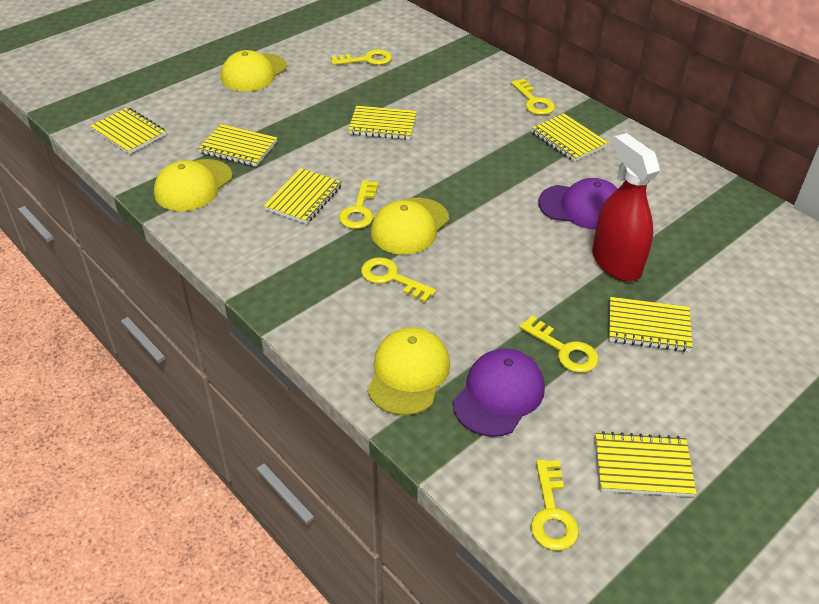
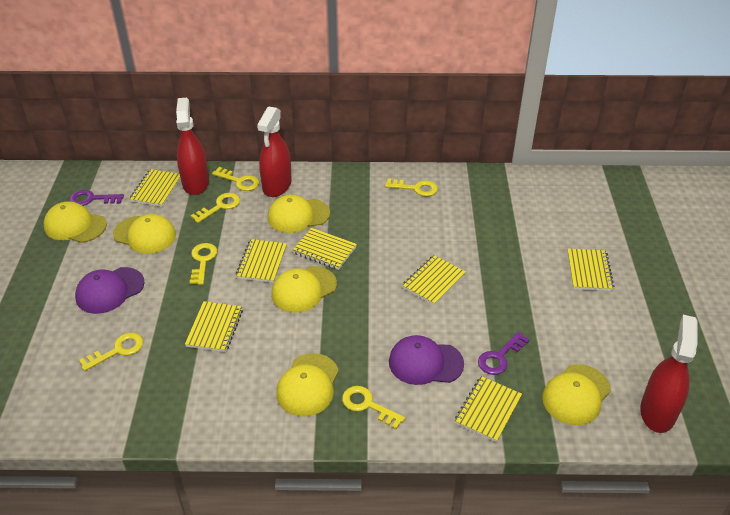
purple key: 0 -> 2
red spray bottle: 1 -> 3
yellow cap: 4 -> 6

